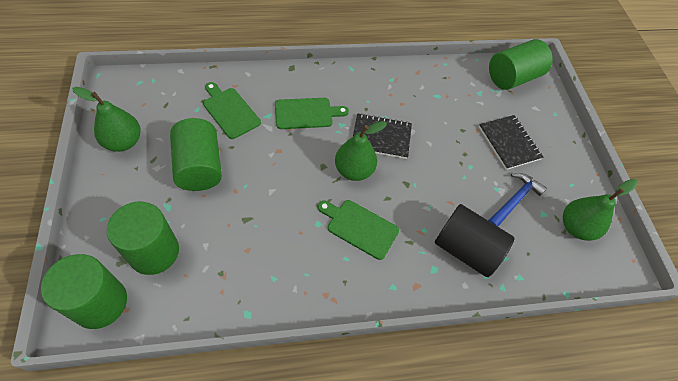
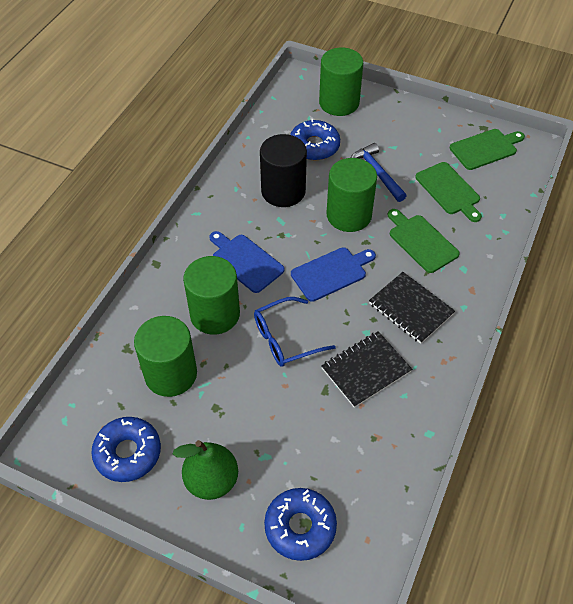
blue cutting board: 0 -> 2
blue donut: 0 -> 3
blue glasses: 0 -> 1
green pear: 3 -> 1

